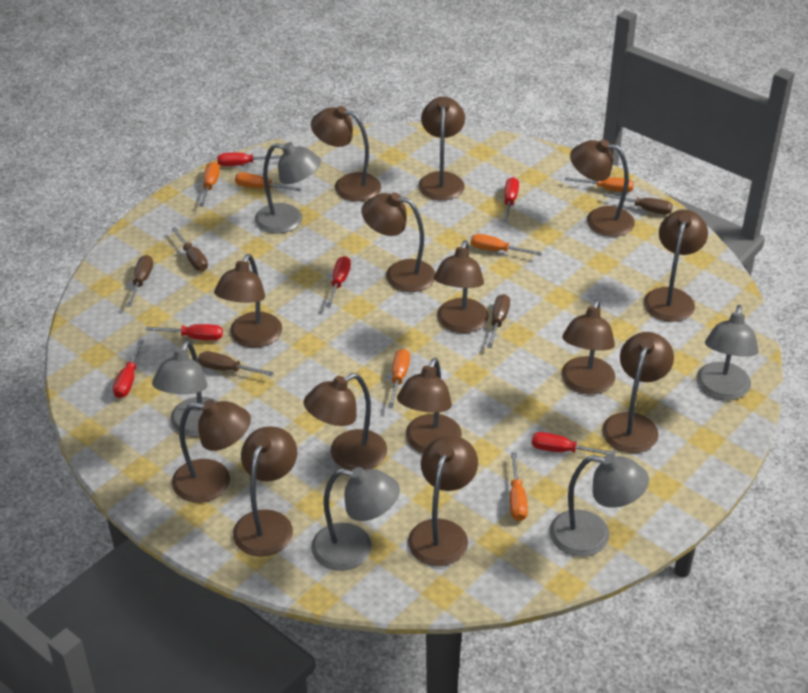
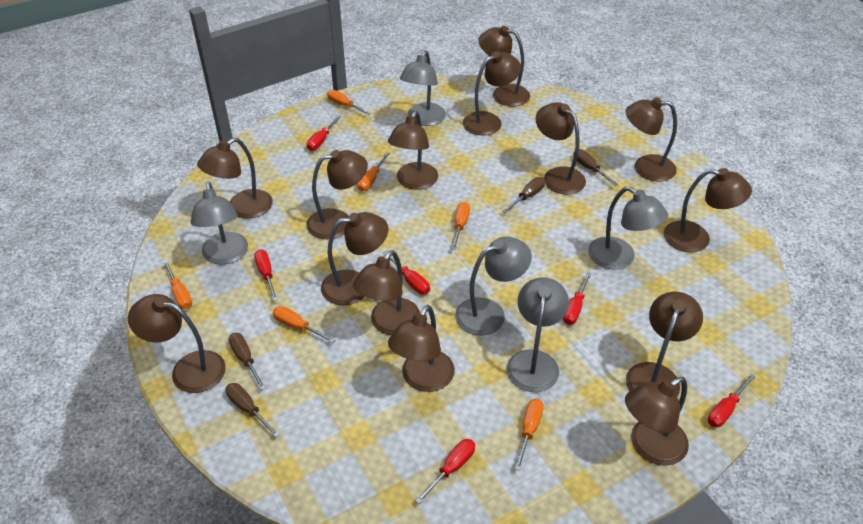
brown screwdriver: 5 -> 4

